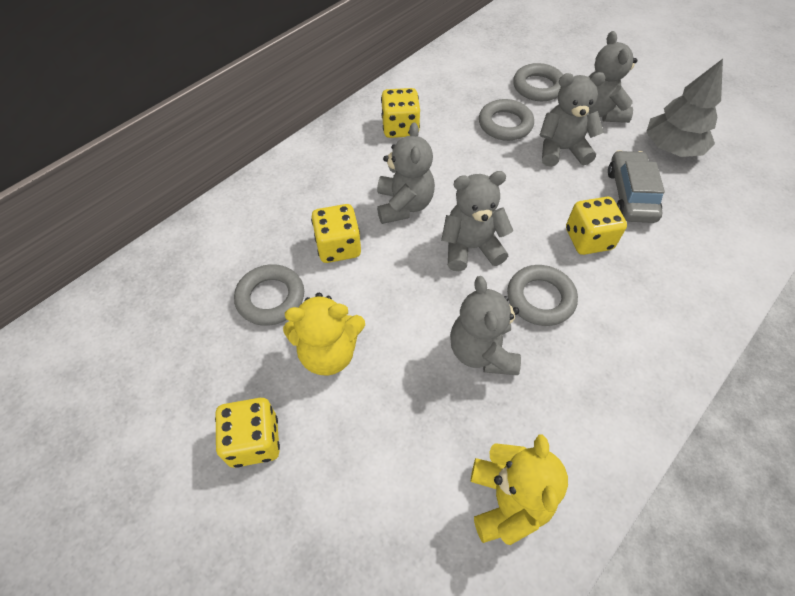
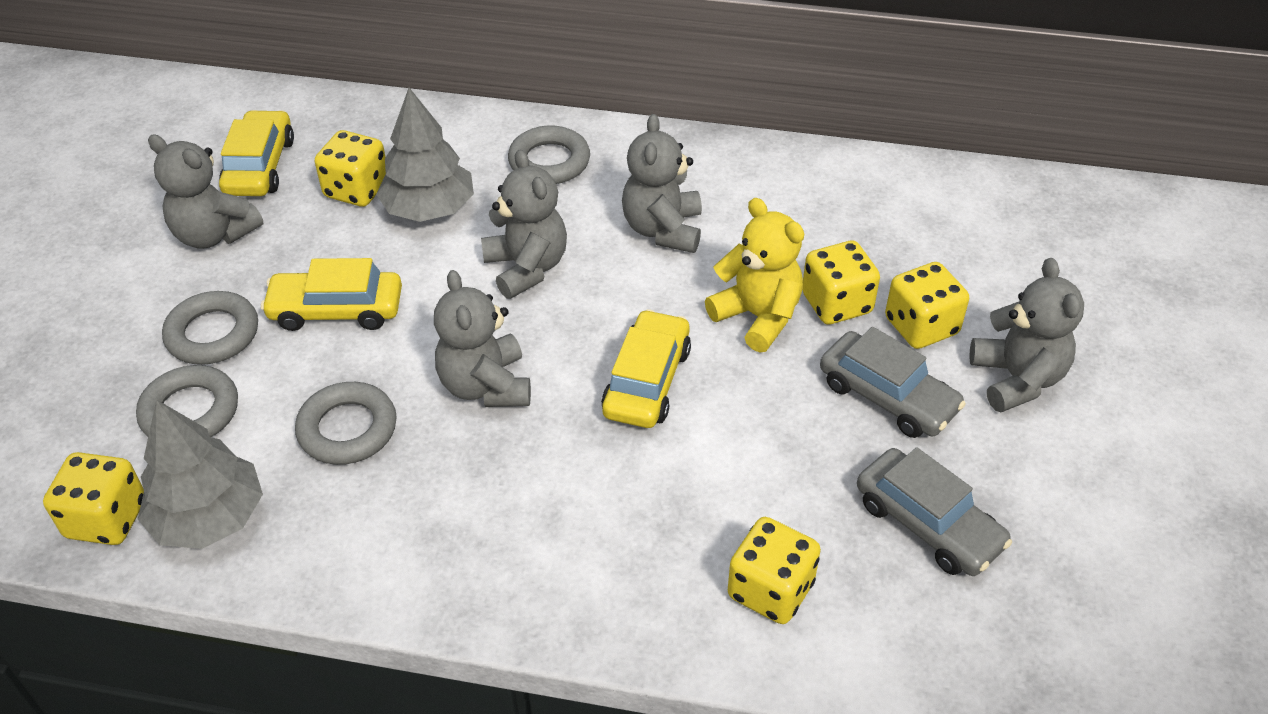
grey car: 1 -> 2
grey tree: 1 -> 2
yellow car: 0 -> 3
yellow dice: 4 -> 5
yellow teddy bear: 2 -> 1

